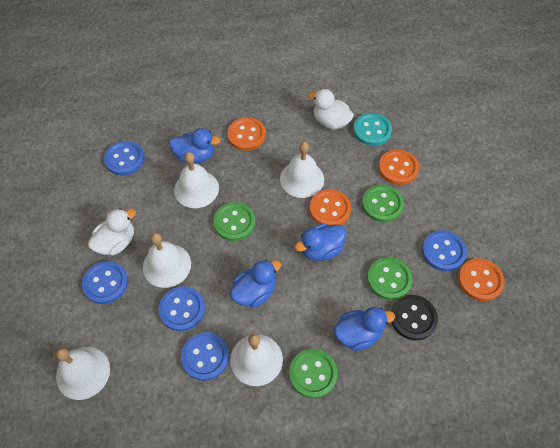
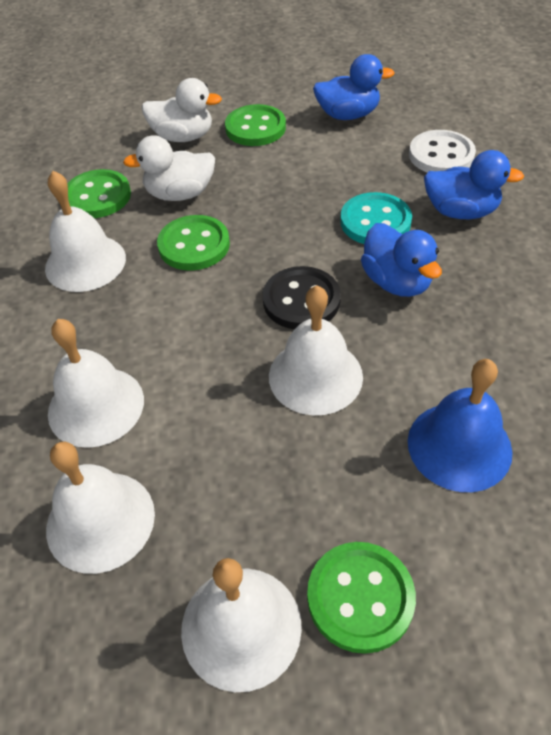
blue bell: 0 -> 1
blue button: 5 -> 0
blue duck: 4 -> 3
orange button: 4 -> 0
white button: 0 -> 1

